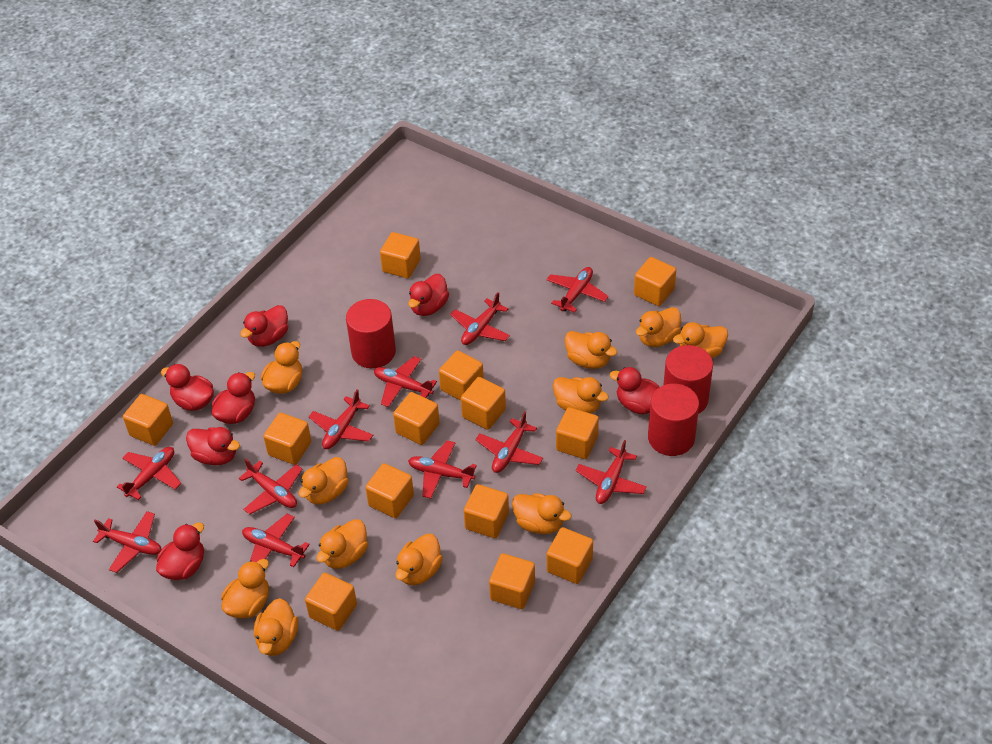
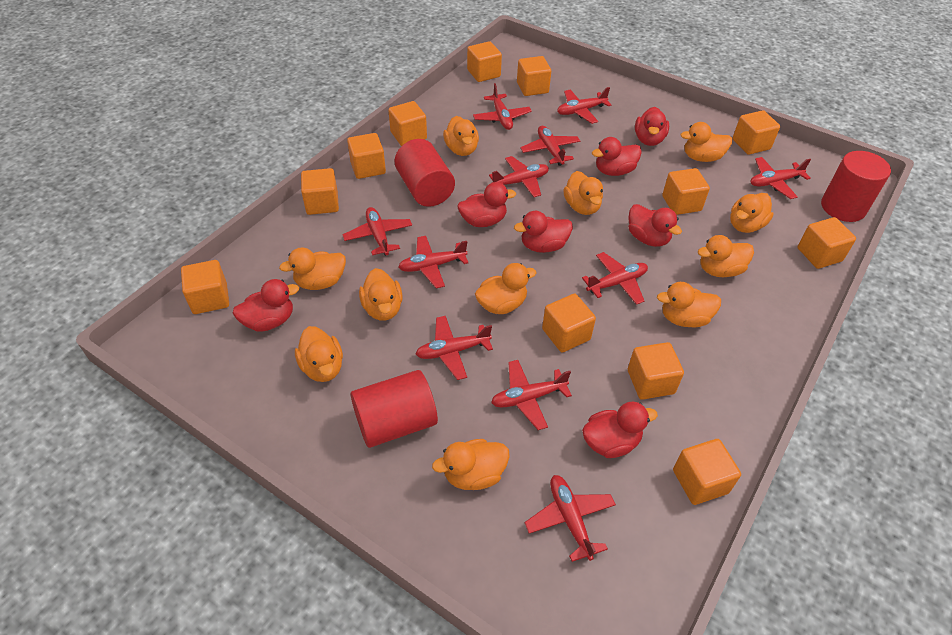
orange cube: 13 -> 12

